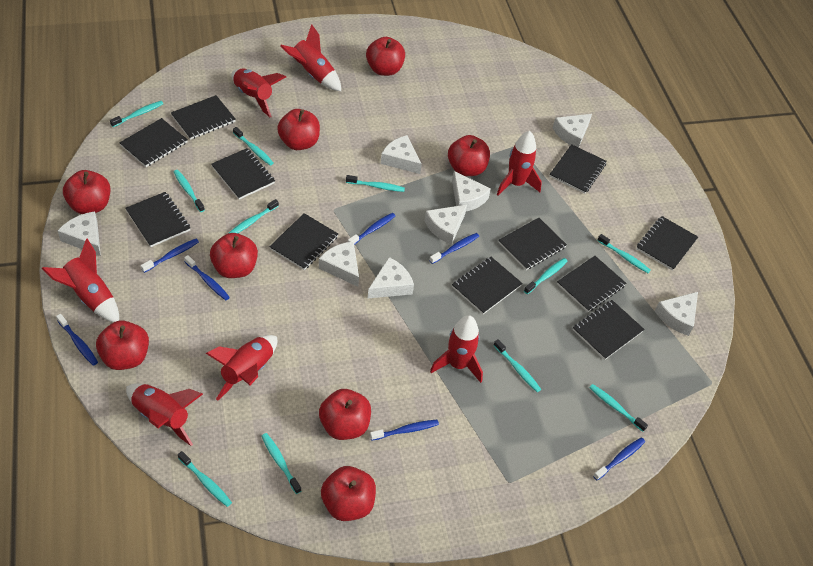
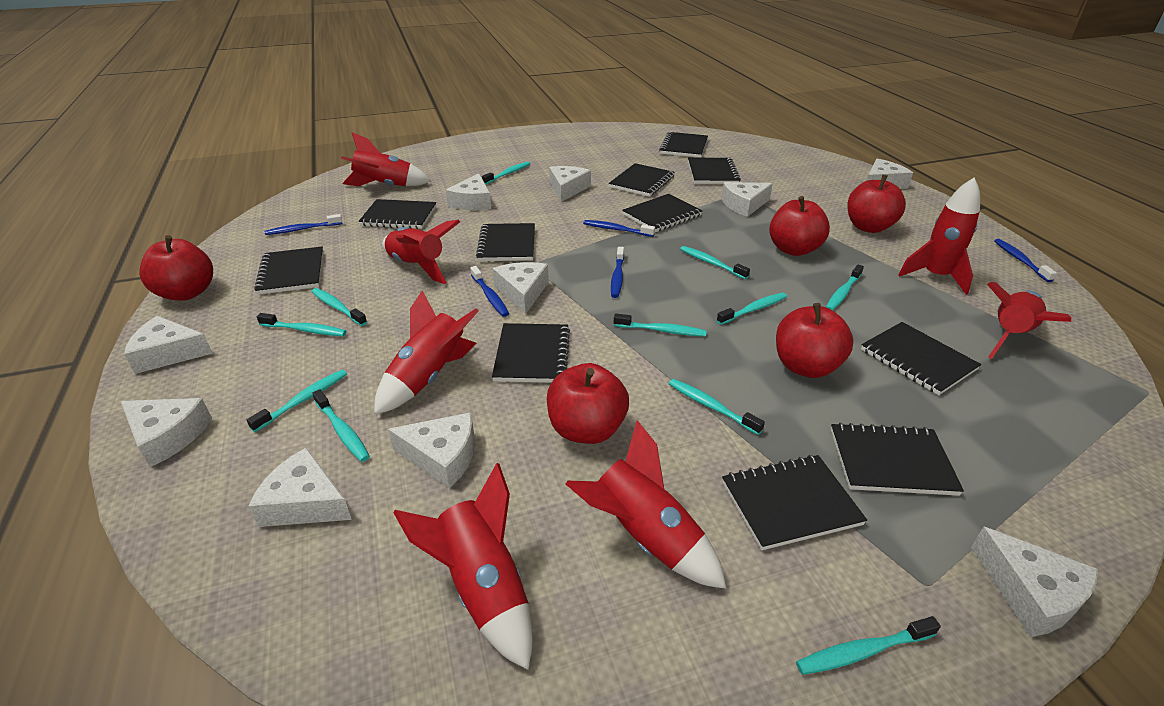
blue toothbrush: 7 -> 5
red apple: 8 -> 5
white cheese: 8 -> 10

